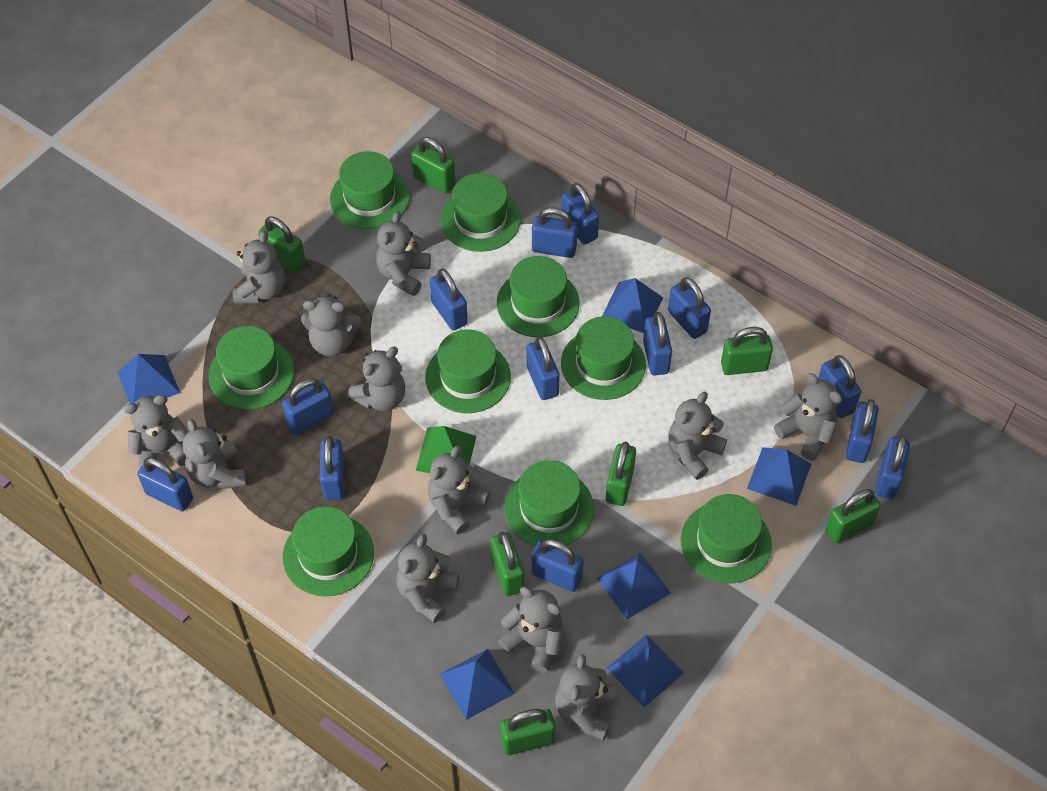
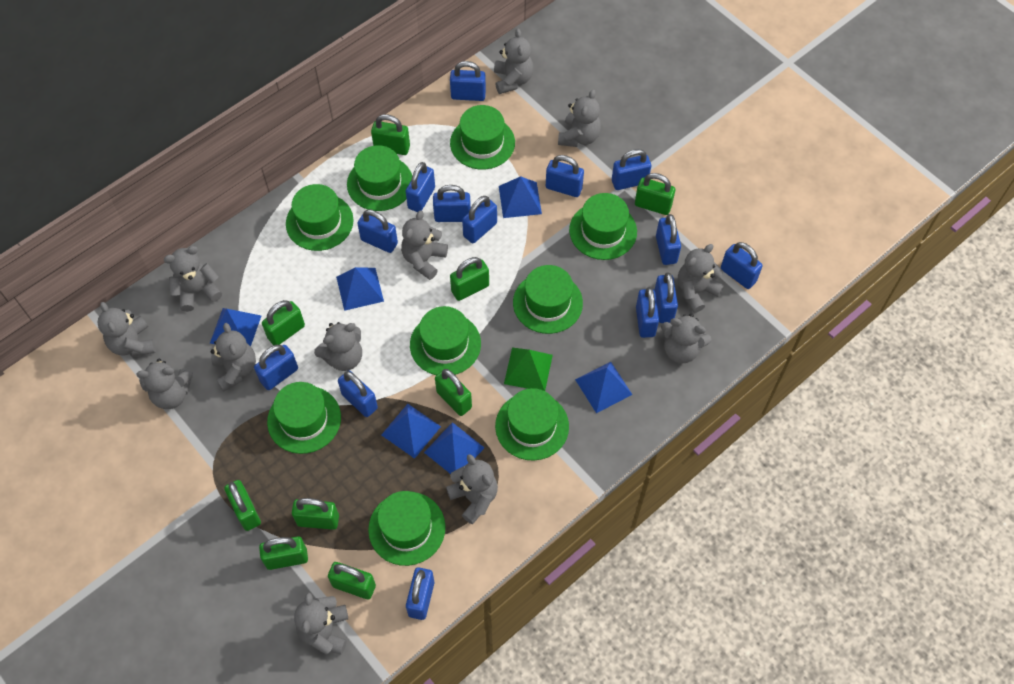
blue padlock: 13 -> 14
green padlock: 7 -> 9

